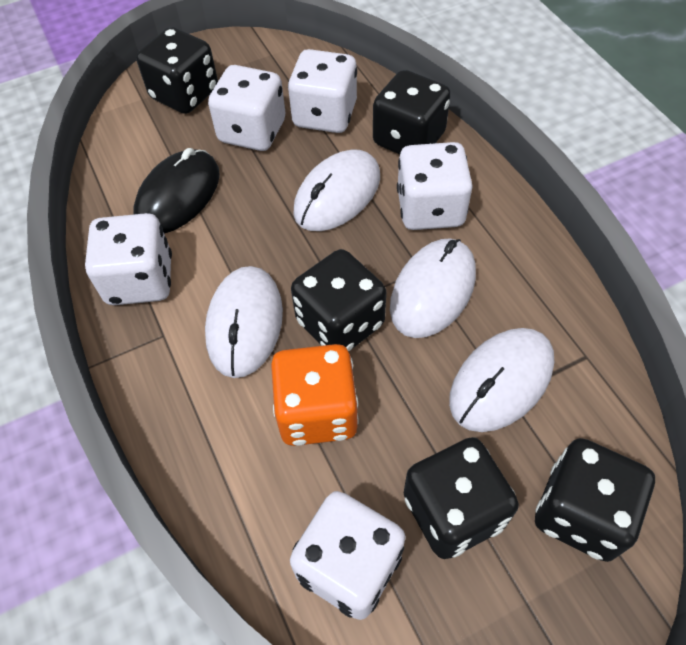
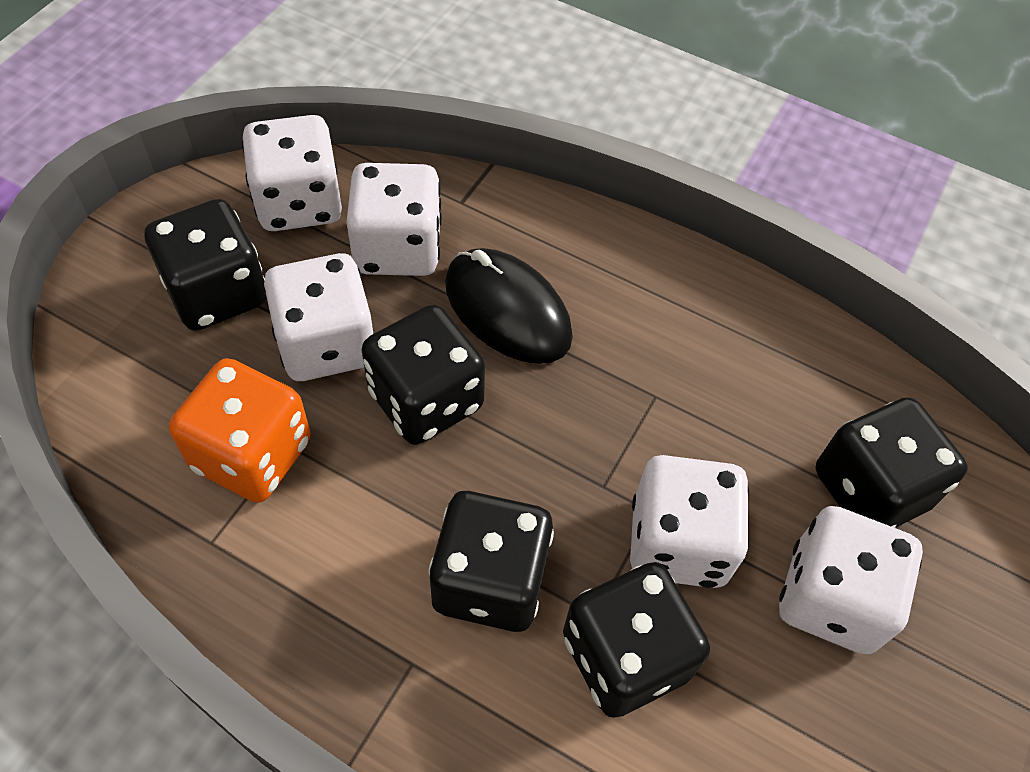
white mouse: 4 -> 0

